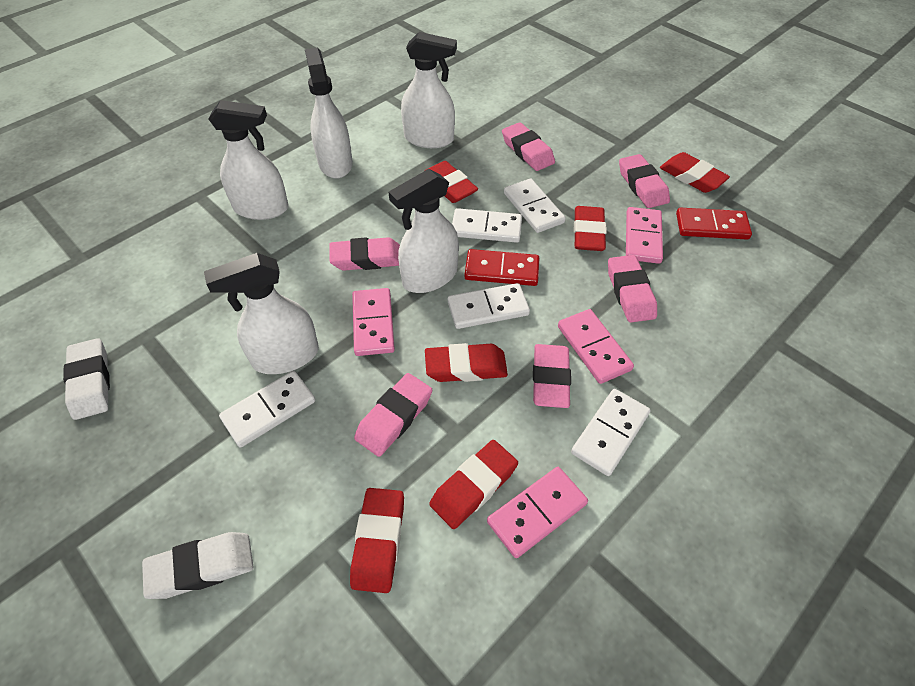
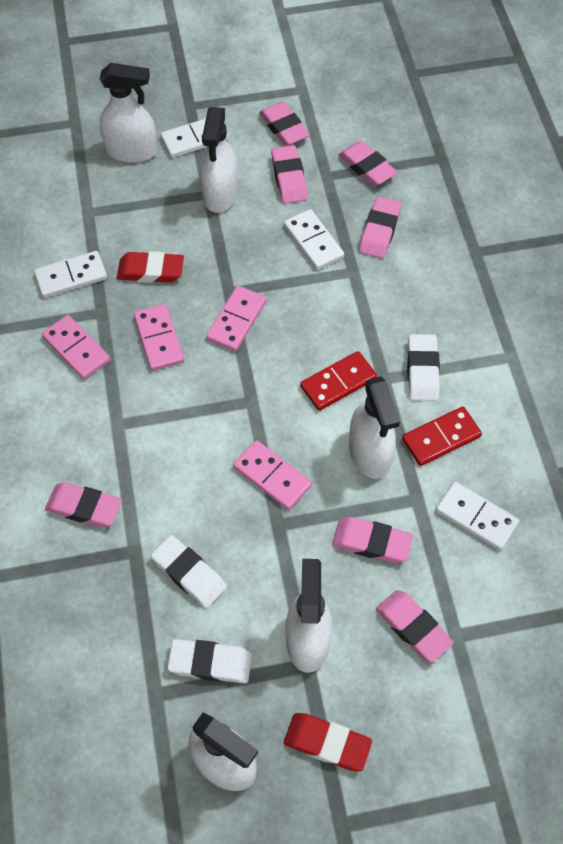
pink eraser: 6 -> 7
red eraser: 6 -> 2
white domino: 5 -> 4
white eraser: 2 -> 3

